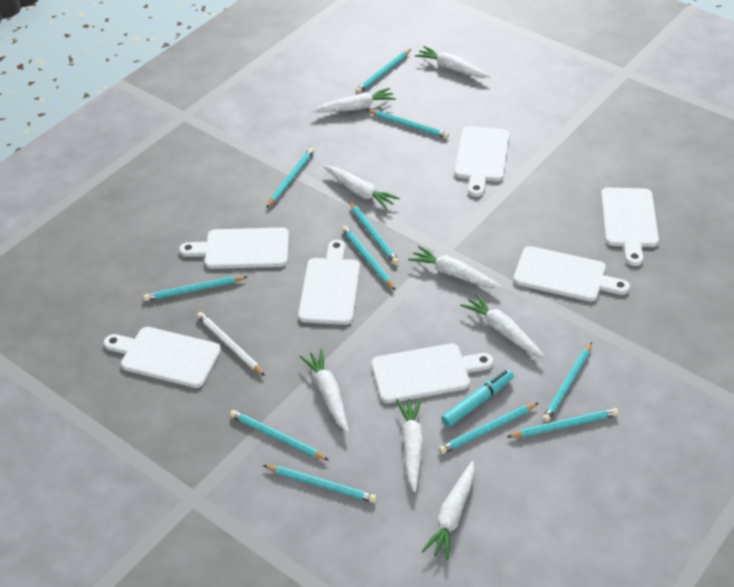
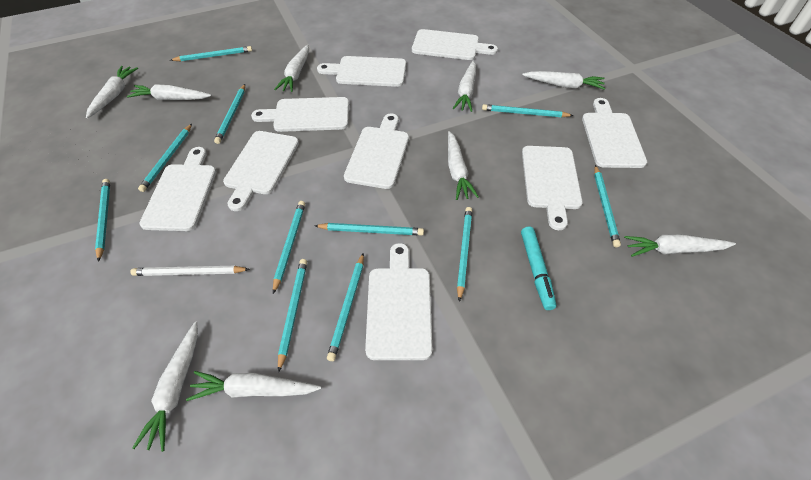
white carrot: 8 -> 9
white cutting board: 7 -> 9

